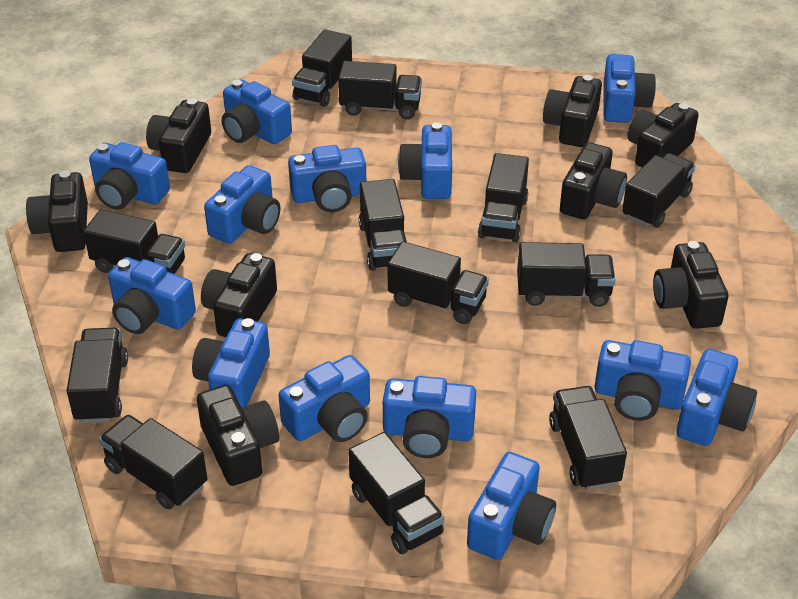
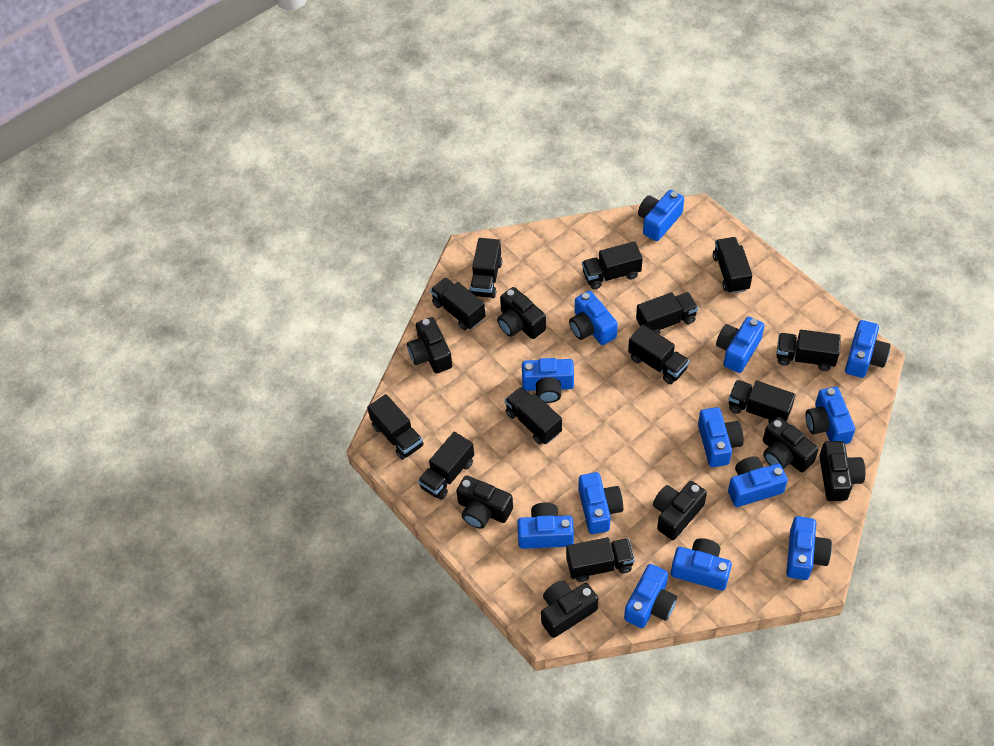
black camera: 8 -> 7

